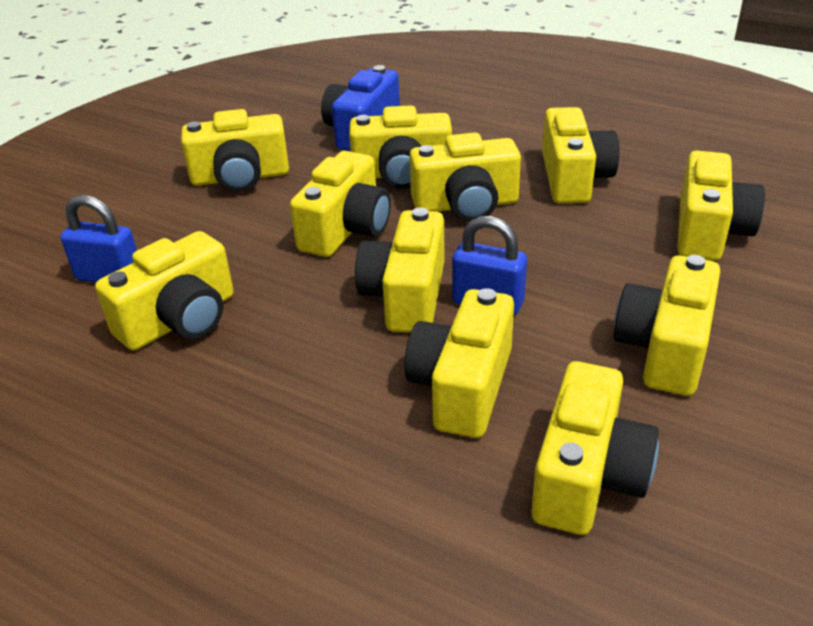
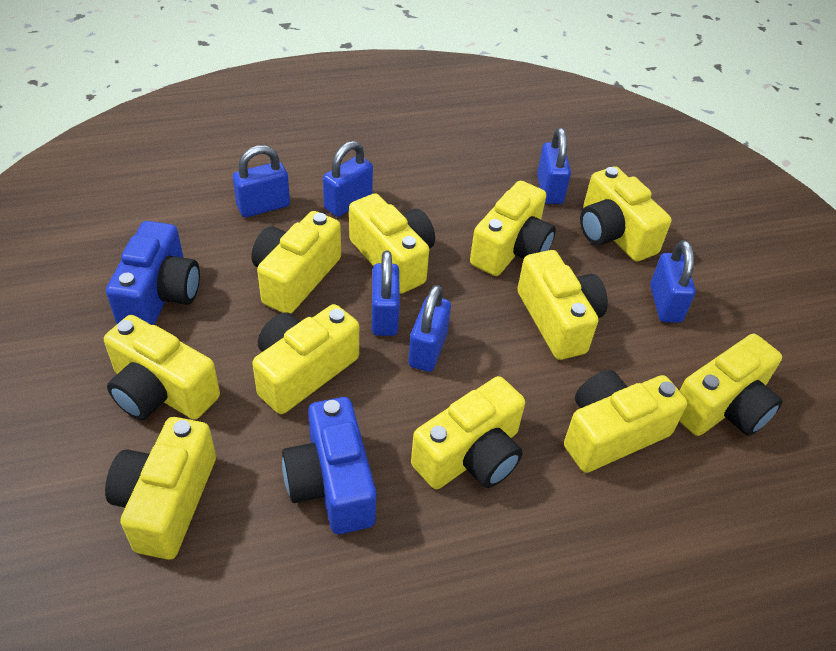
blue camera: 1 -> 2
blue padlock: 2 -> 6

